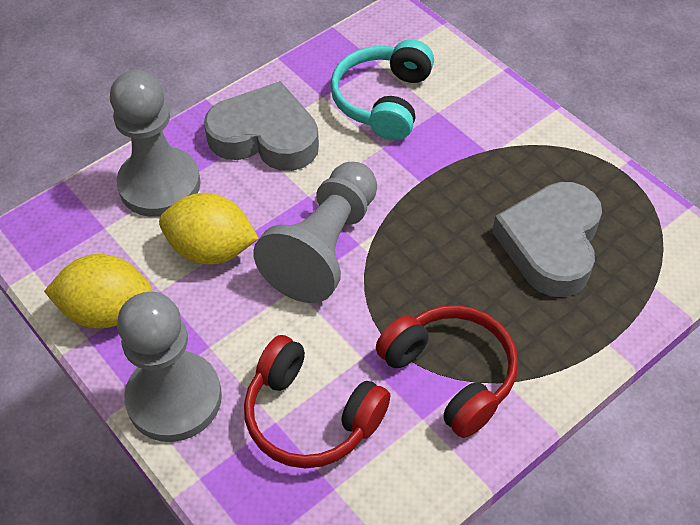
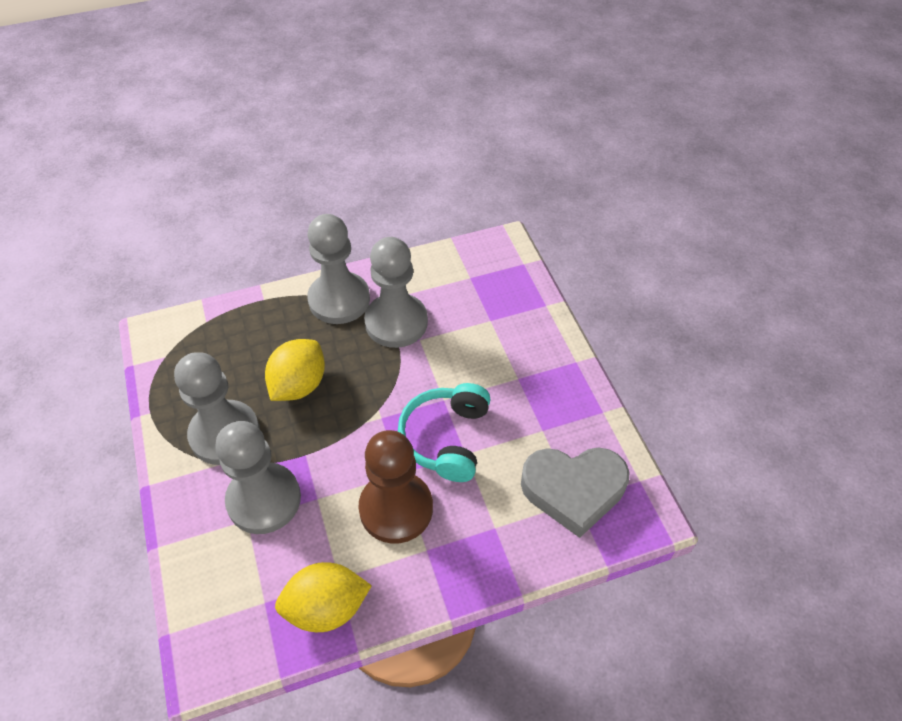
brown pawn: 0 -> 1
grey heart: 2 -> 1
grey pawn: 3 -> 4
red headphones: 2 -> 0

